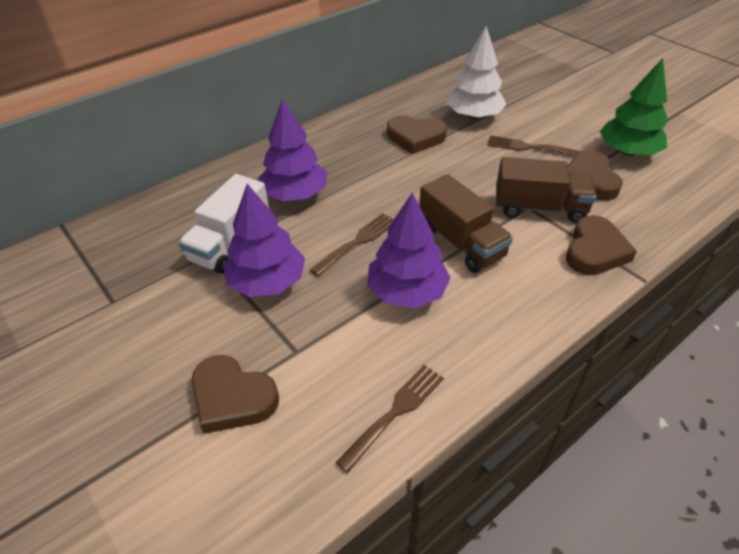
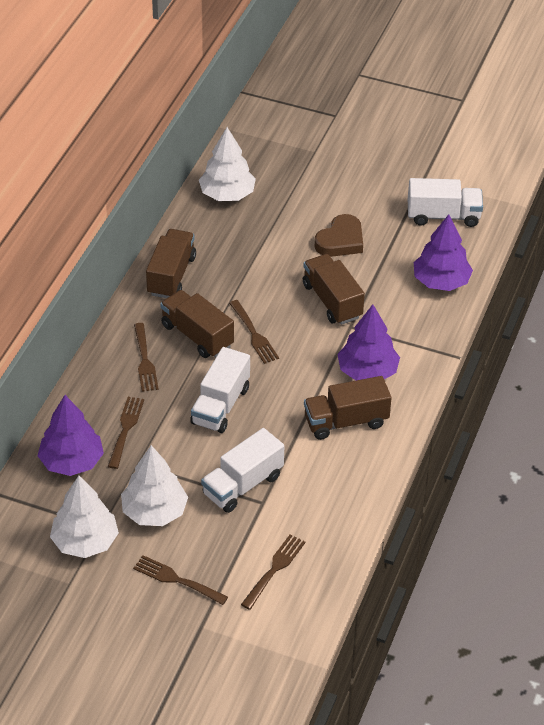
brown fork: 3 -> 5
brown heart: 4 -> 1
brown truck: 2 -> 4
green tree: 1 -> 0
white tree: 1 -> 3
white truck: 1 -> 3

